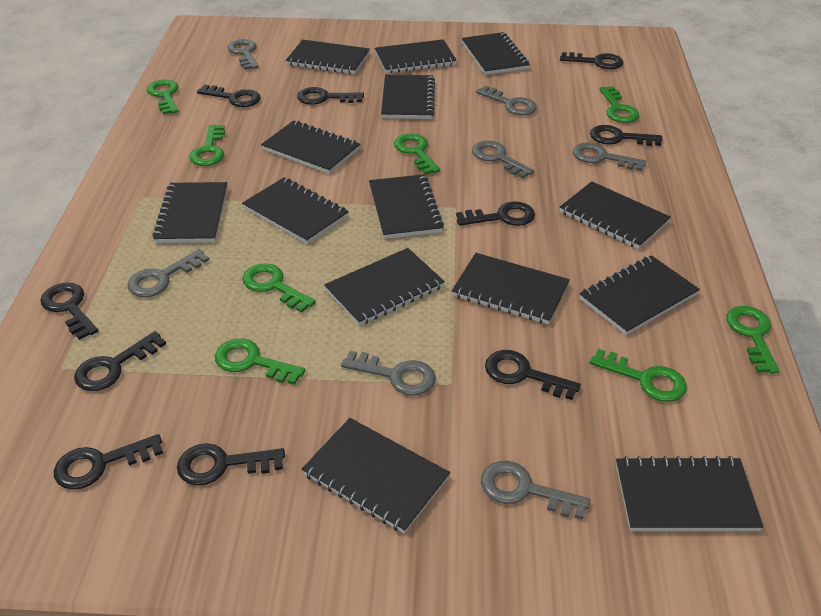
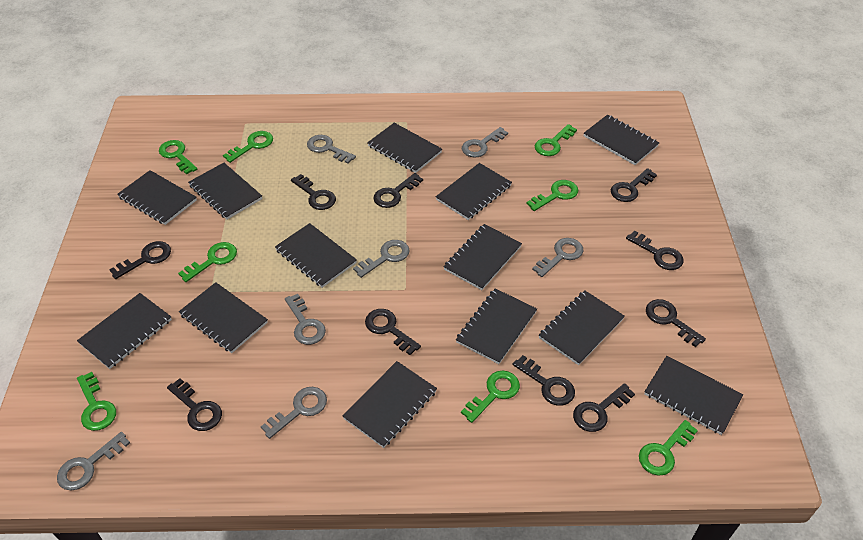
black notebook: 14 -> 13

